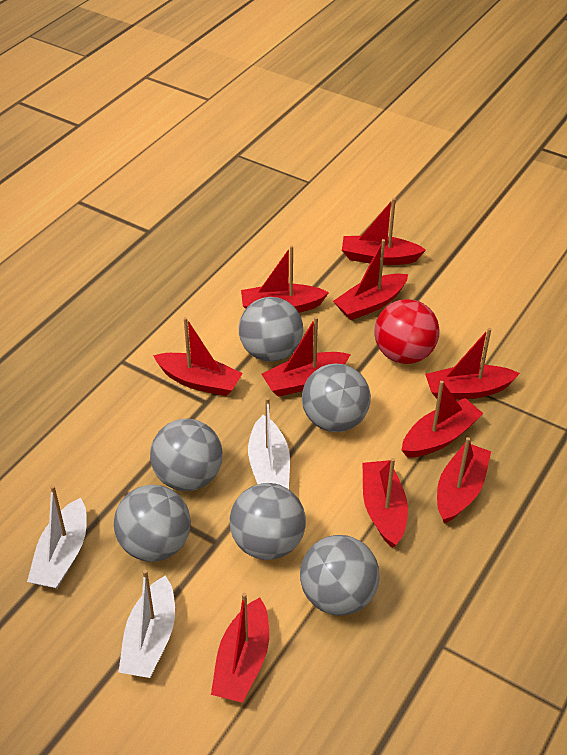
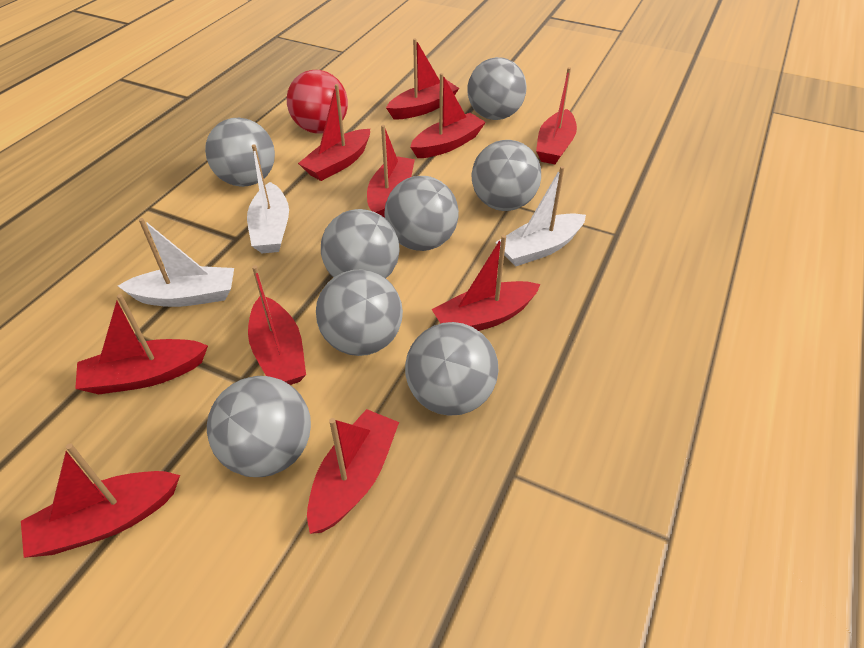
grey ball: 6 -> 8

